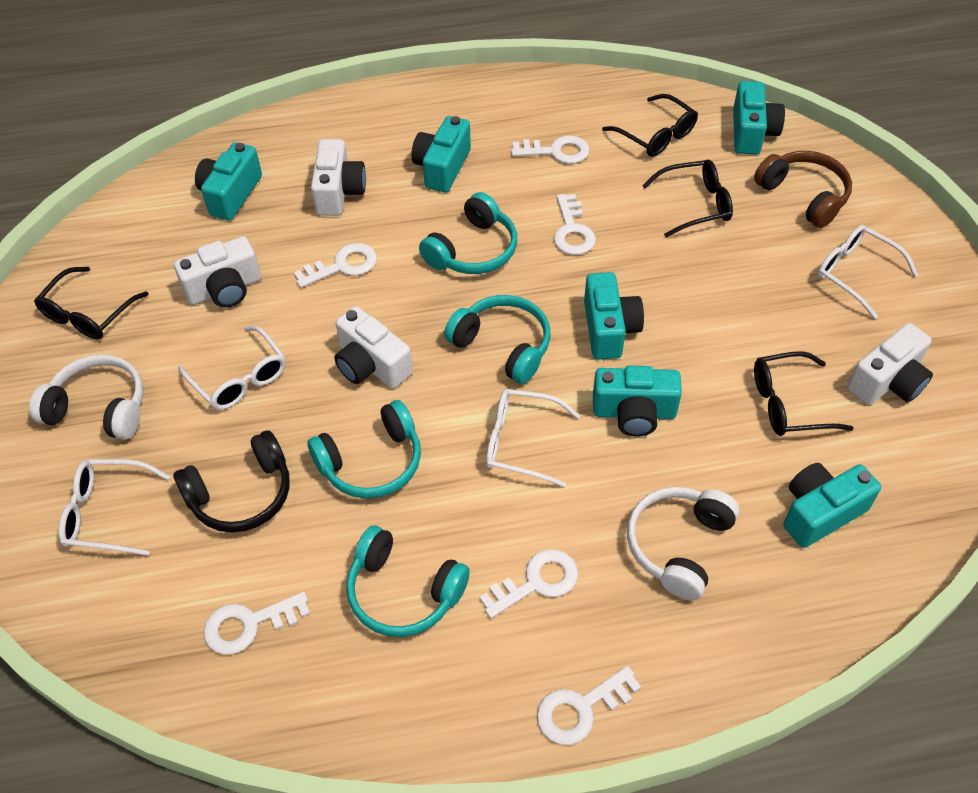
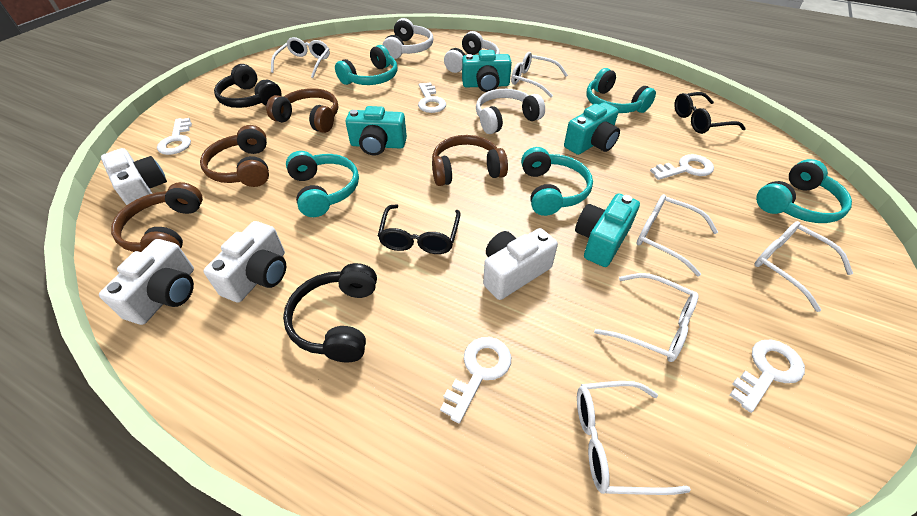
black glasses: 4 -> 2
black headphones: 1 -> 2
brown headphones: 1 -> 4
turquoise camera: 6 -> 4
turquoise headphones: 4 -> 5
white glasses: 4 -> 6
white headphones: 2 -> 3
white key: 6 -> 5

